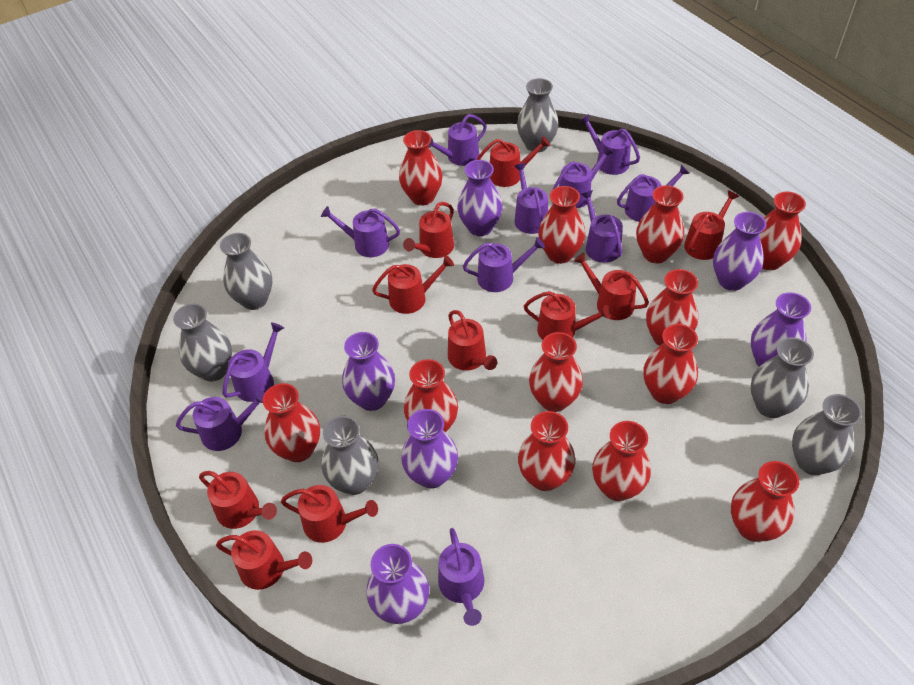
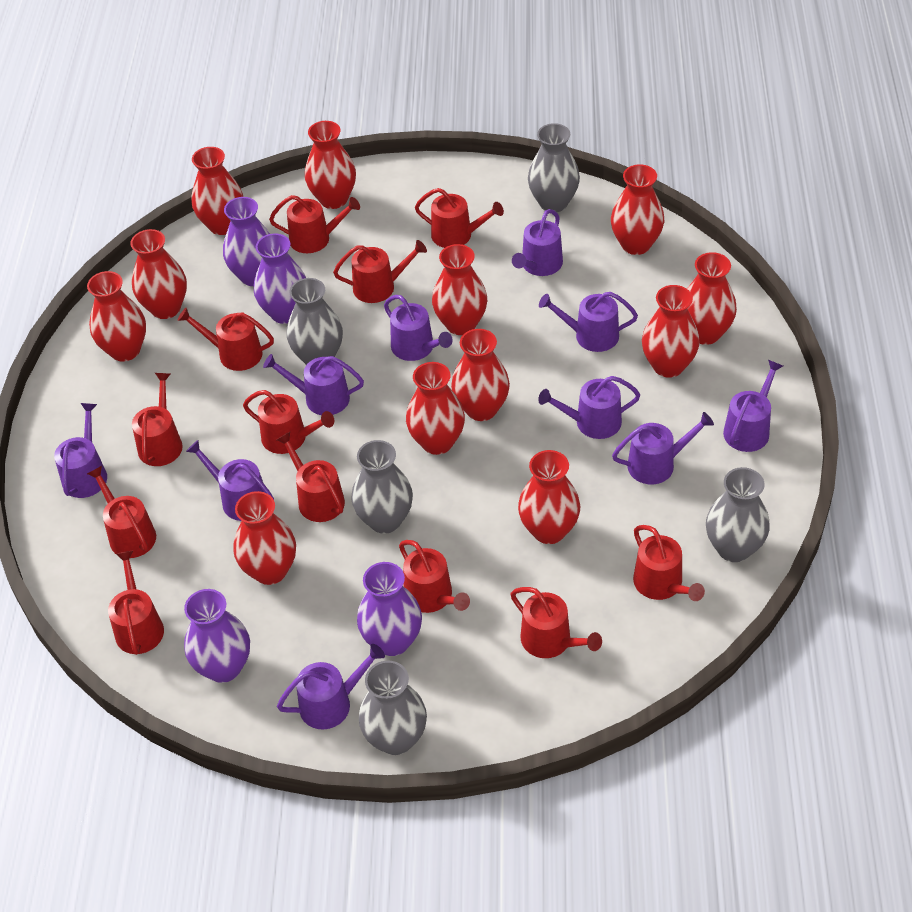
grey vase: 6 -> 5
purple vase: 6 -> 4
purple watering can: 11 -> 10
red watering can: 10 -> 12

